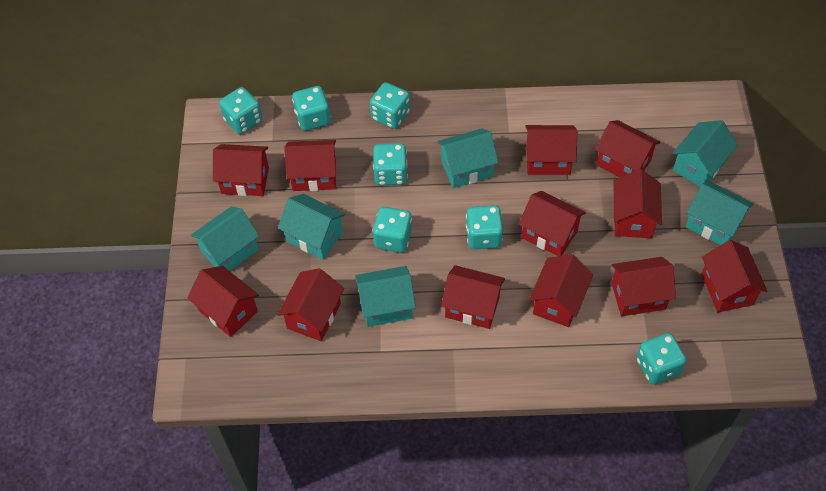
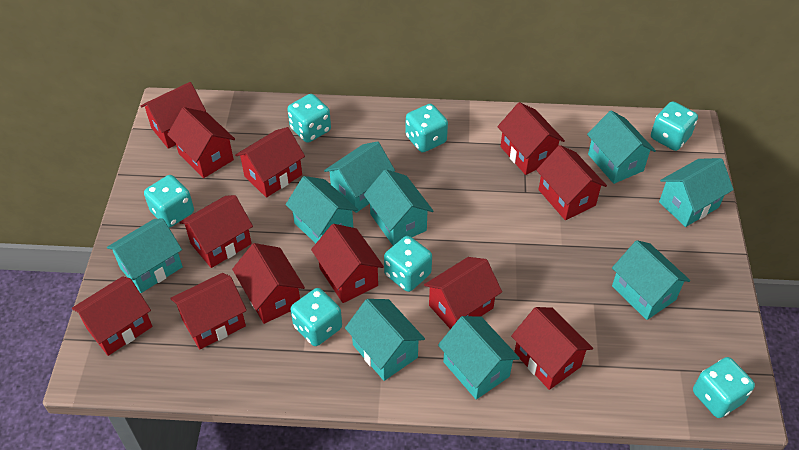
turquoise house: 6 -> 9

